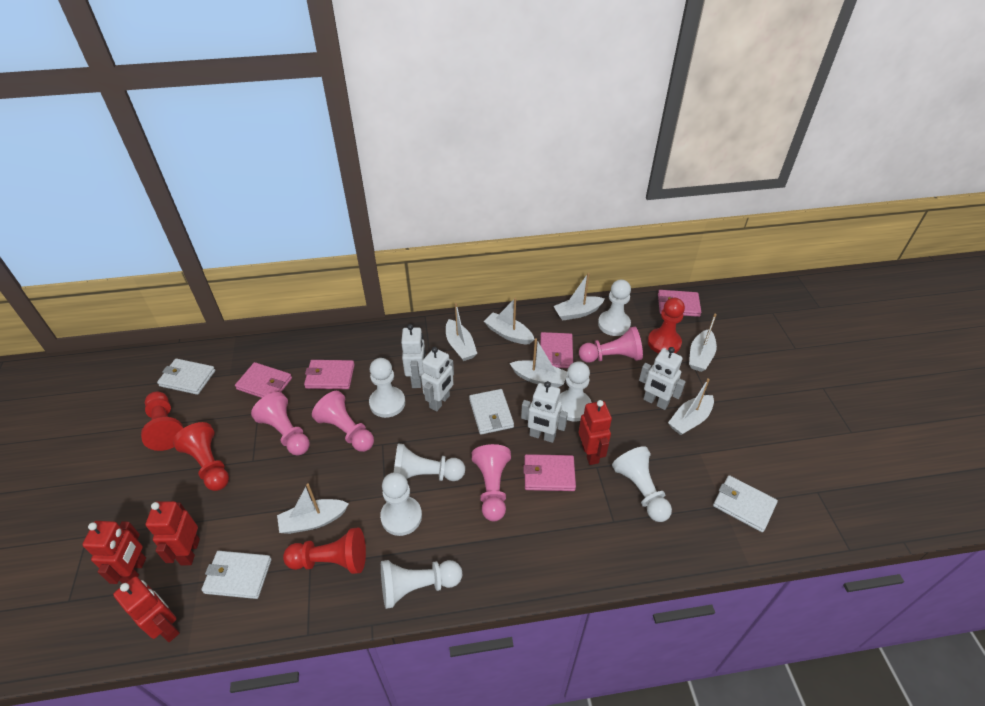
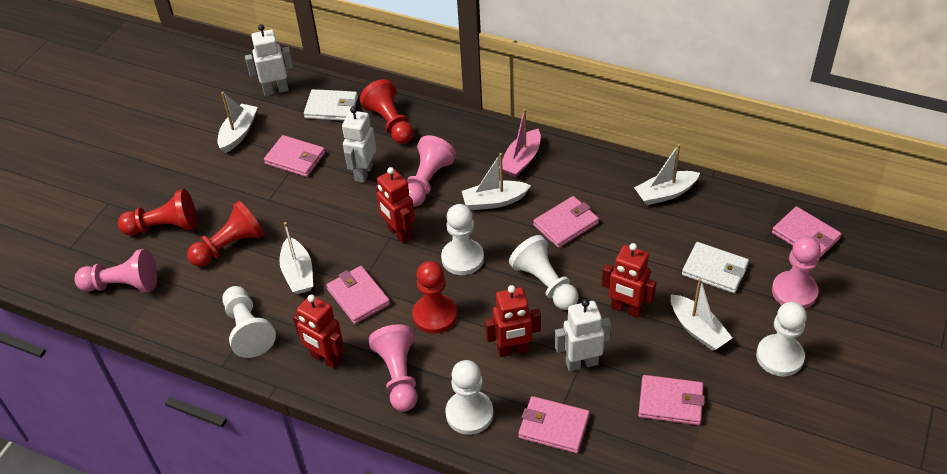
pink boat: 0 -> 1
pink wallet: 5 -> 6
white boat: 7 -> 5
white pawn: 7 -> 5
white robot: 4 -> 3
white wallet: 4 -> 2

